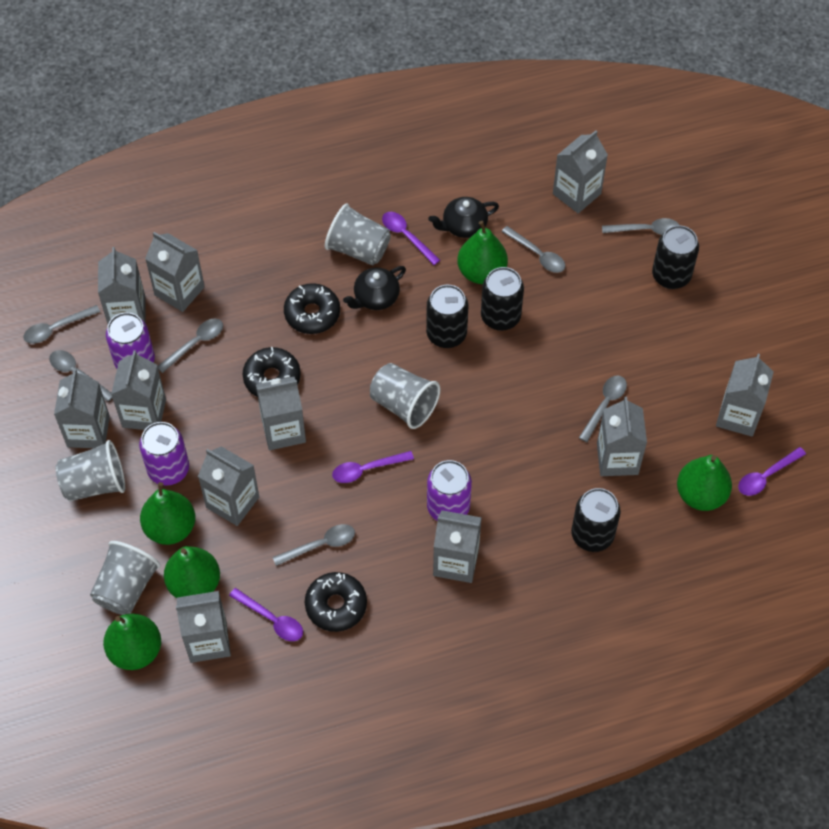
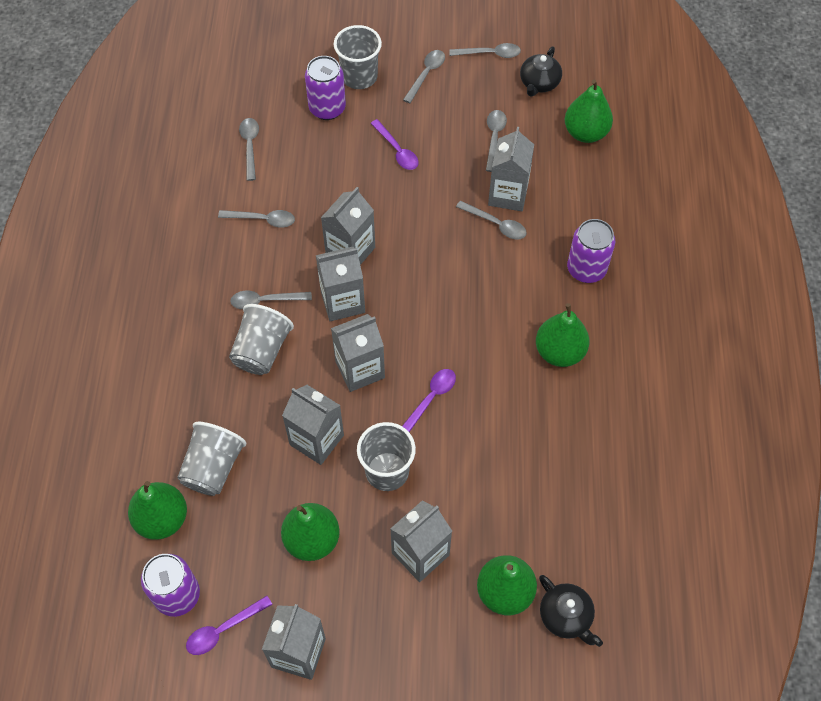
black can: 4 -> 0
black donut: 3 -> 0
grey carton: 11 -> 7
purple spoon: 4 -> 3

